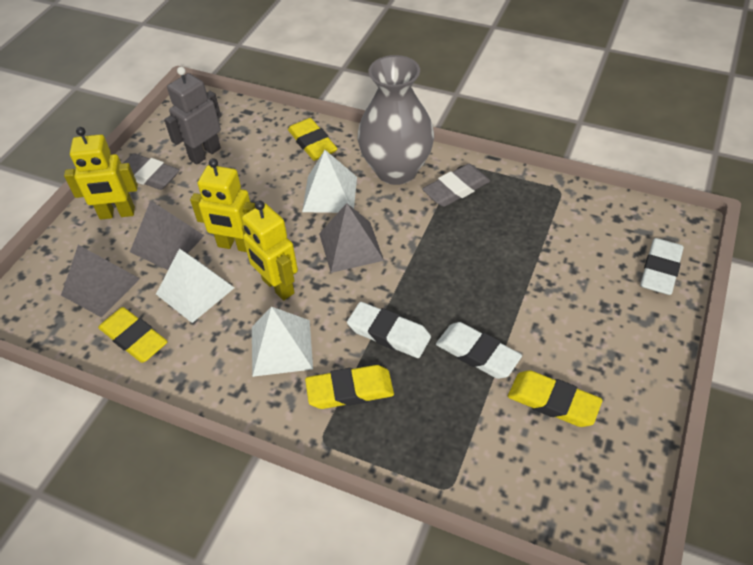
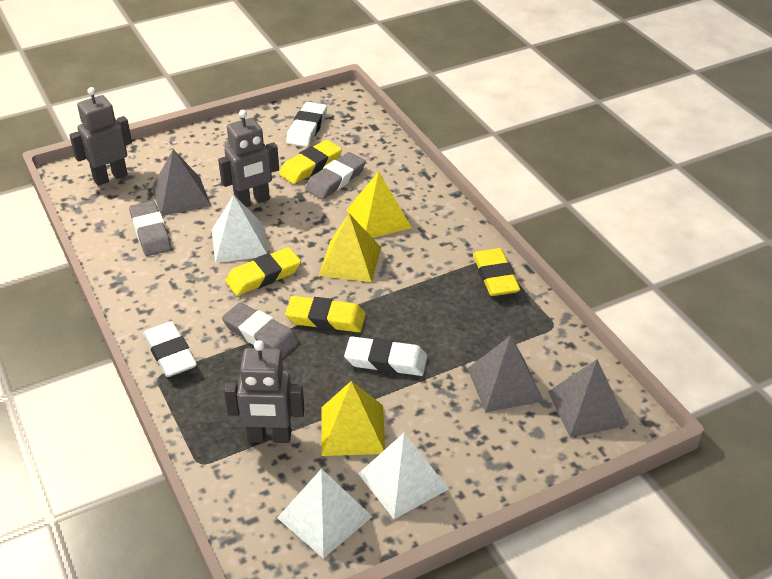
grey eraser: 2 -> 3
grey robot: 1 -> 3
grey vase: 1 -> 0
yellow pyramid: 0 -> 3
yellow robot: 3 -> 0

